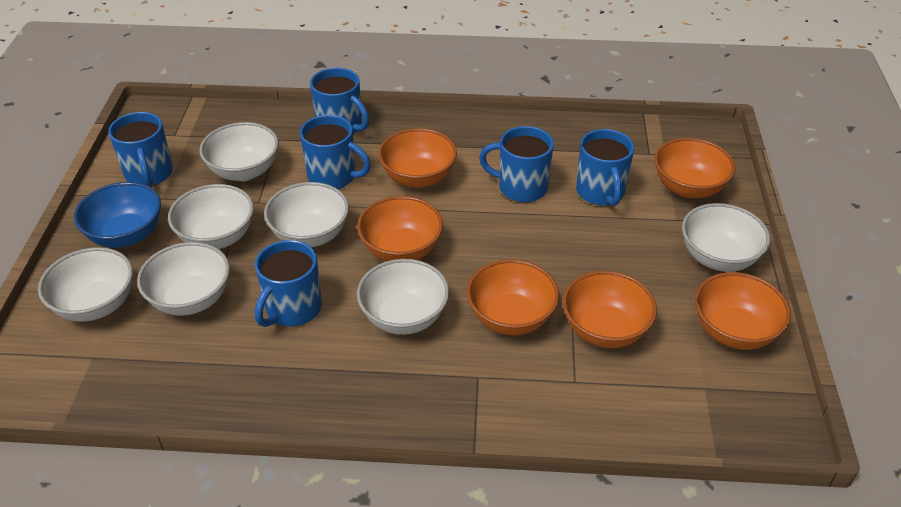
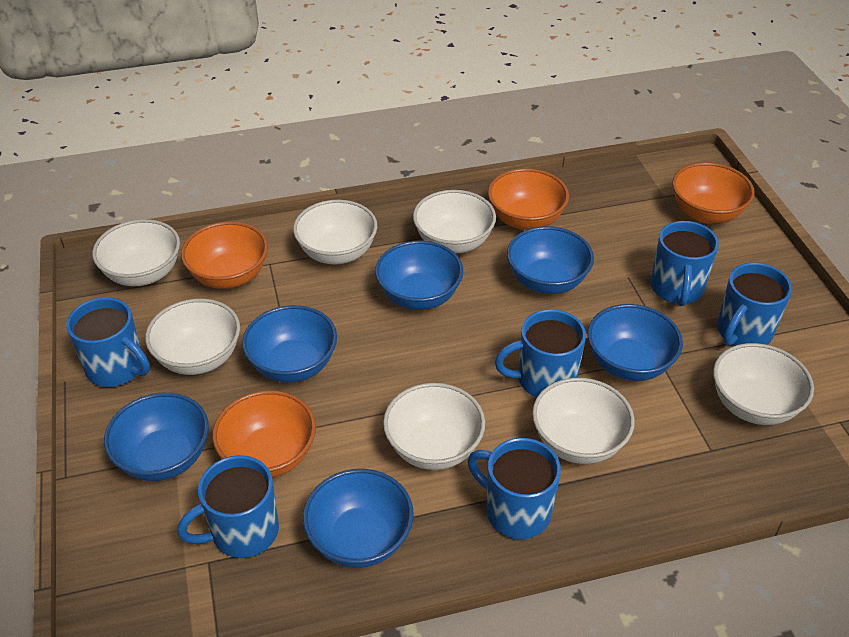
blue bowl: 1 -> 6
orange bowl: 6 -> 4

